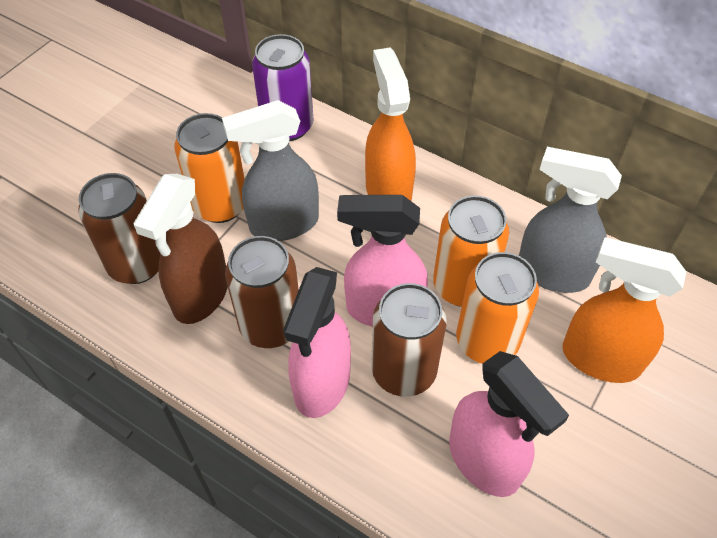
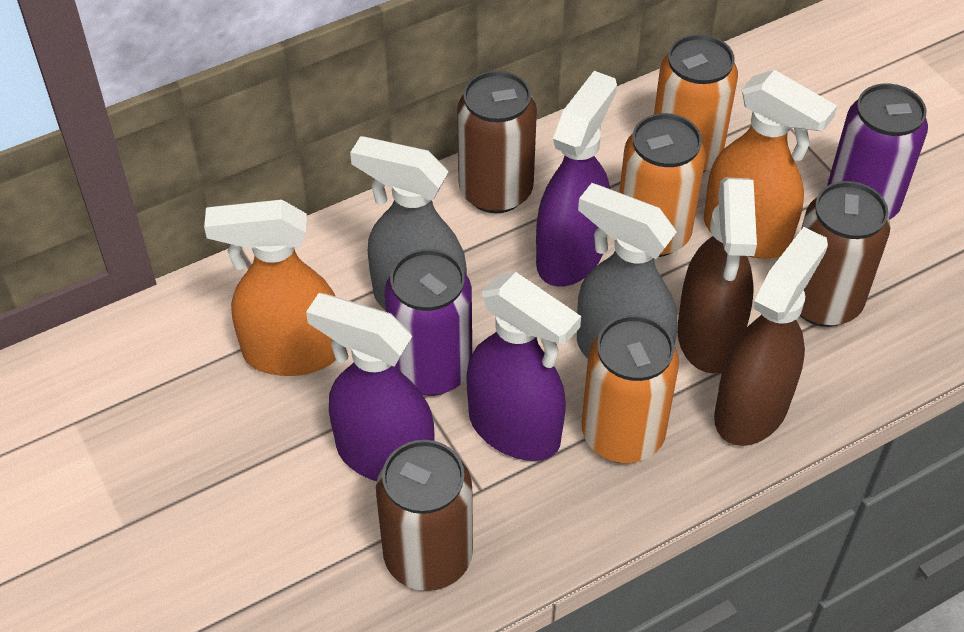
brown spray bottle: 1 -> 2
pink spray bottle: 3 -> 0
purple can: 1 -> 2
purple spray bottle: 0 -> 3

